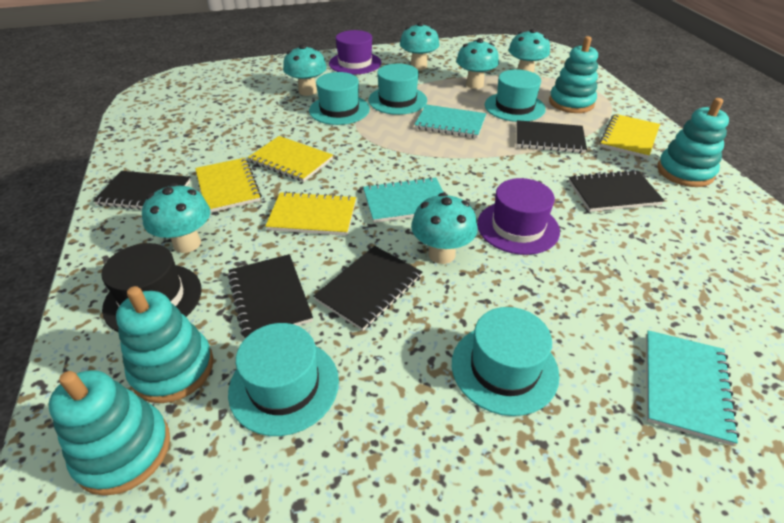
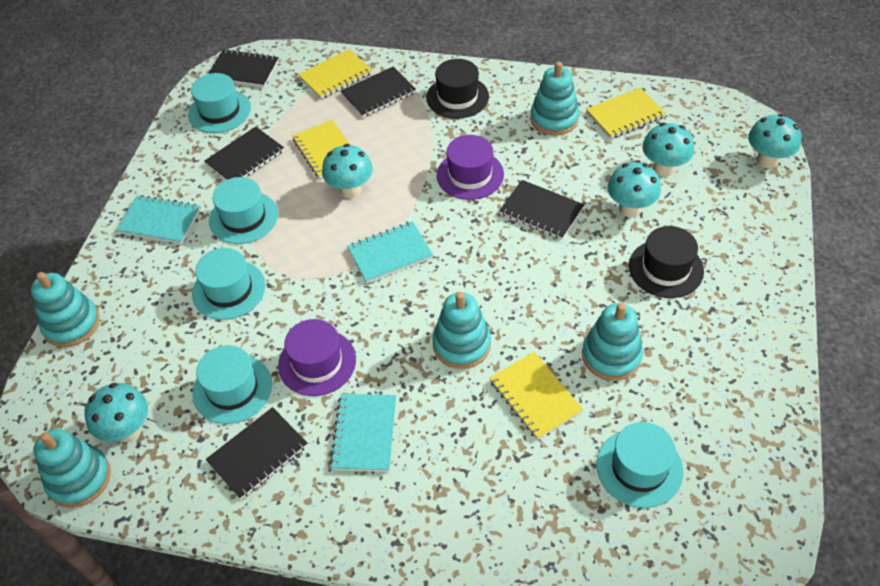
black hat: 1 -> 2
turquoise mushroom: 6 -> 5
turquoise stacking toy: 4 -> 5

